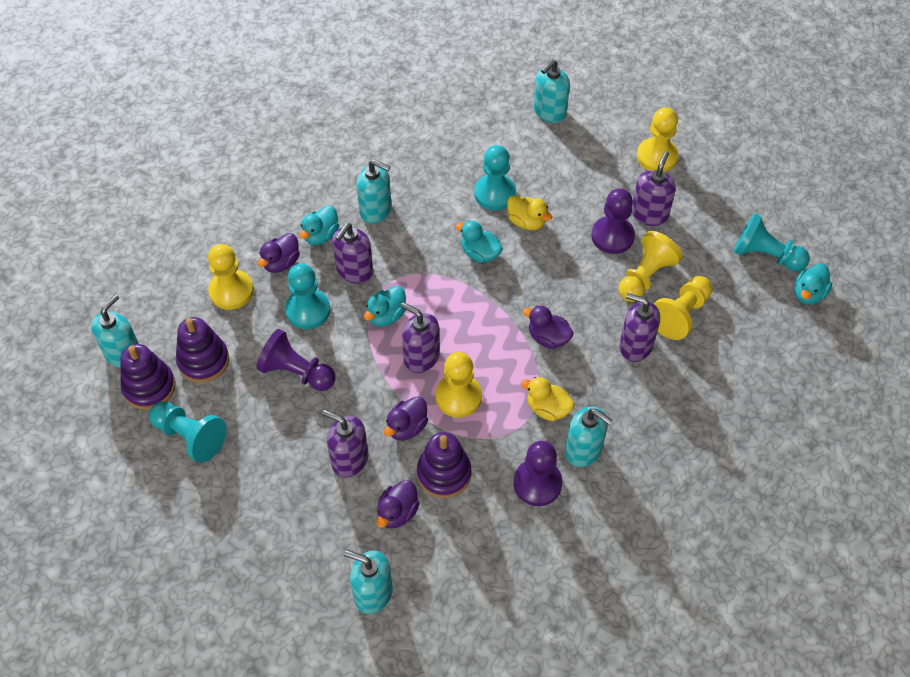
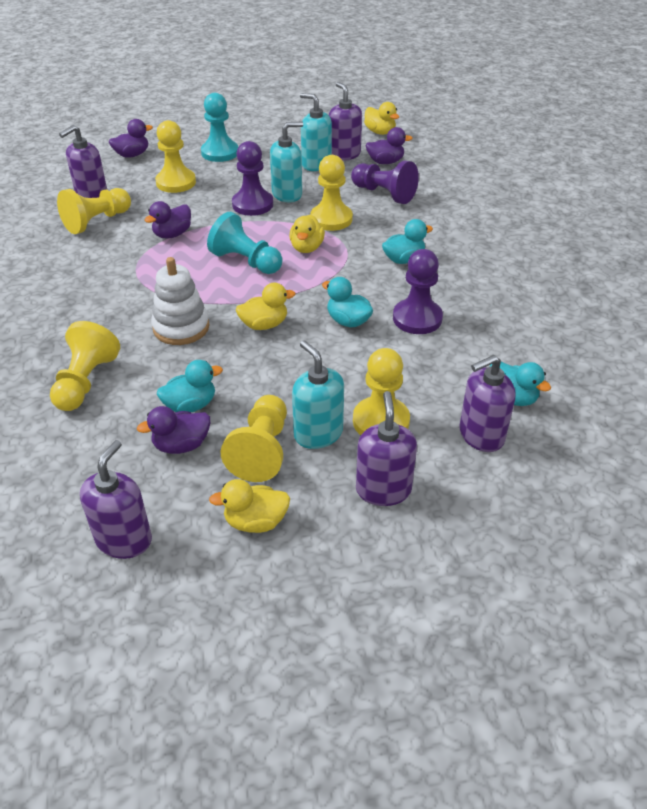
purple stacking toy: 3 -> 0
turquoise pawn: 4 -> 2
turquoise soap dispenser: 5 -> 3
white stacking toy: 0 -> 1
yellow duck: 2 -> 4
yellow pawn: 5 -> 6

